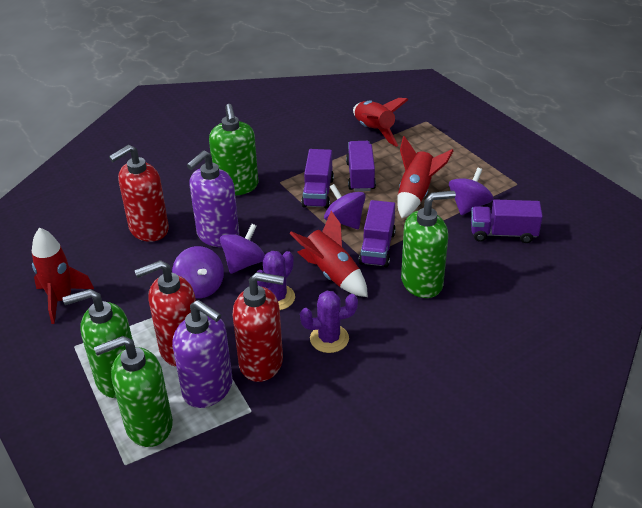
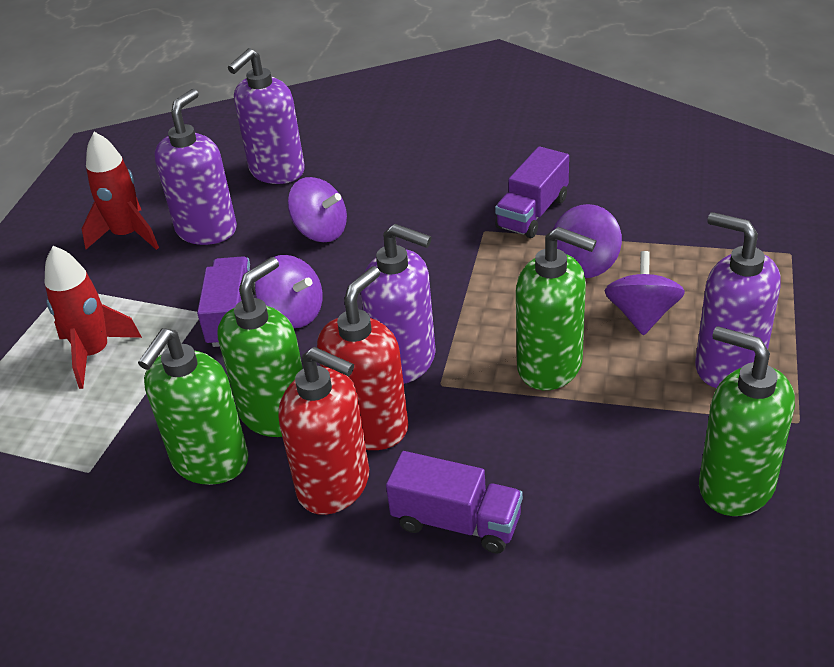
purple cactus: 2 -> 0
purple soap dispenser: 2 -> 4
purple truck: 4 -> 3
red rocket: 4 -> 2
red soap dispenser: 3 -> 2

